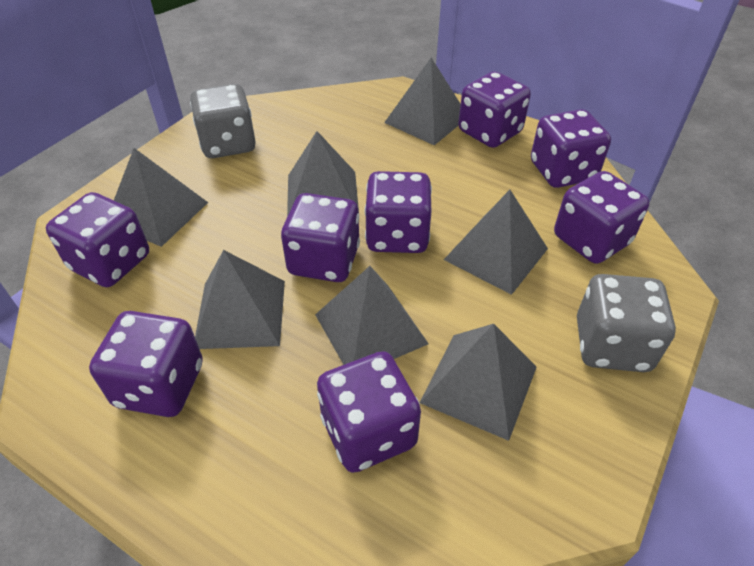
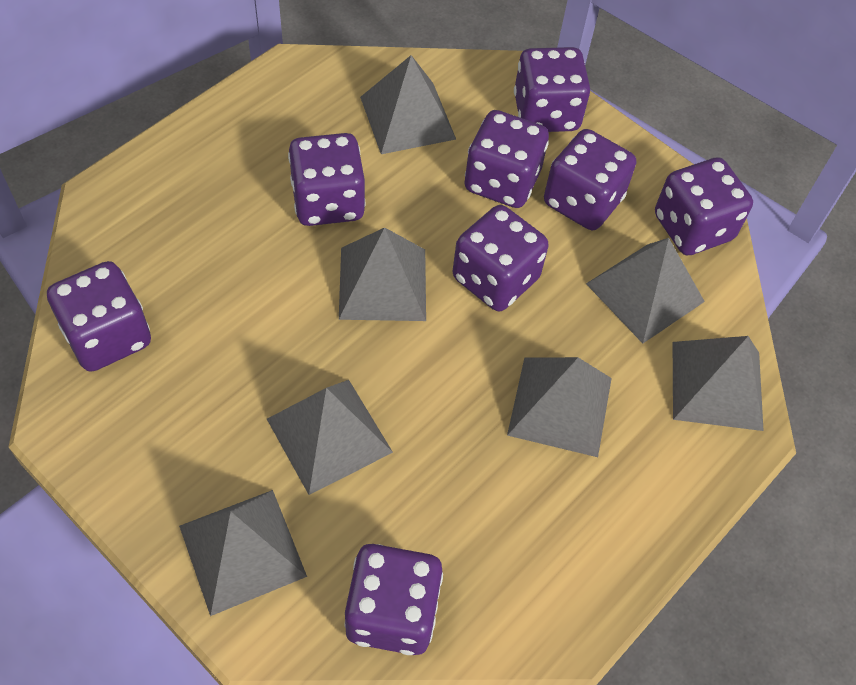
grey dice: 2 -> 0

